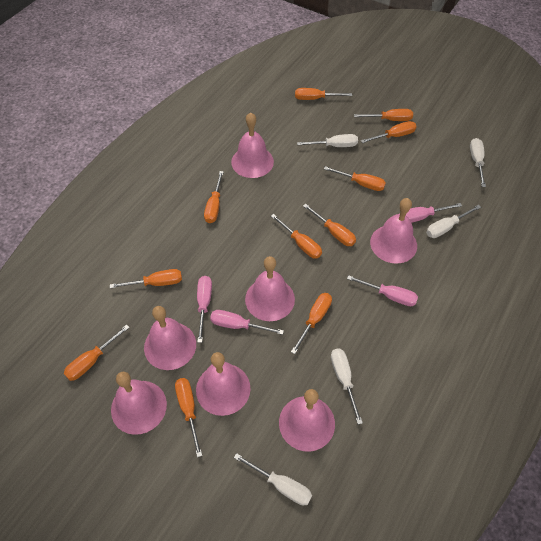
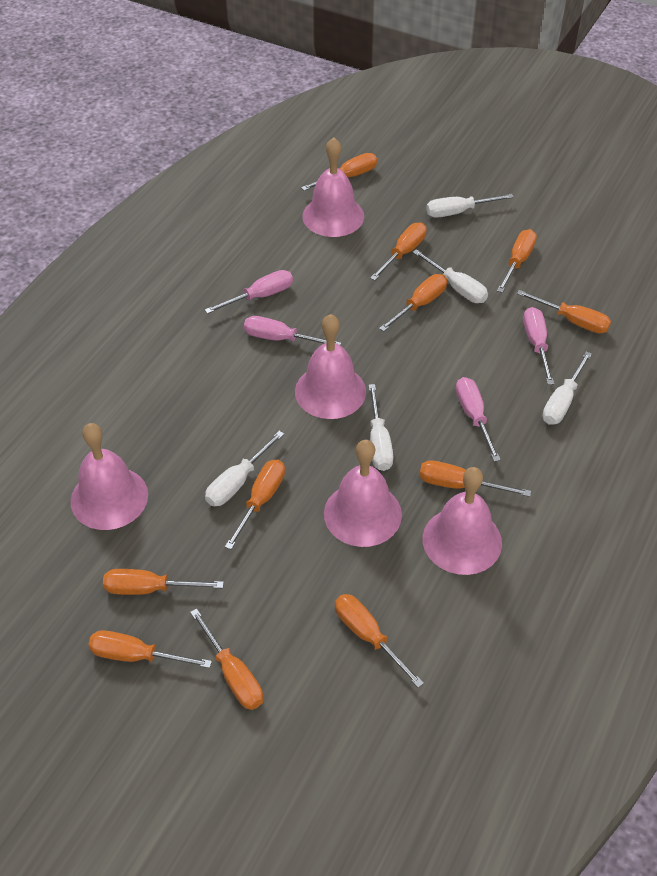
pink bell: 7 -> 5

